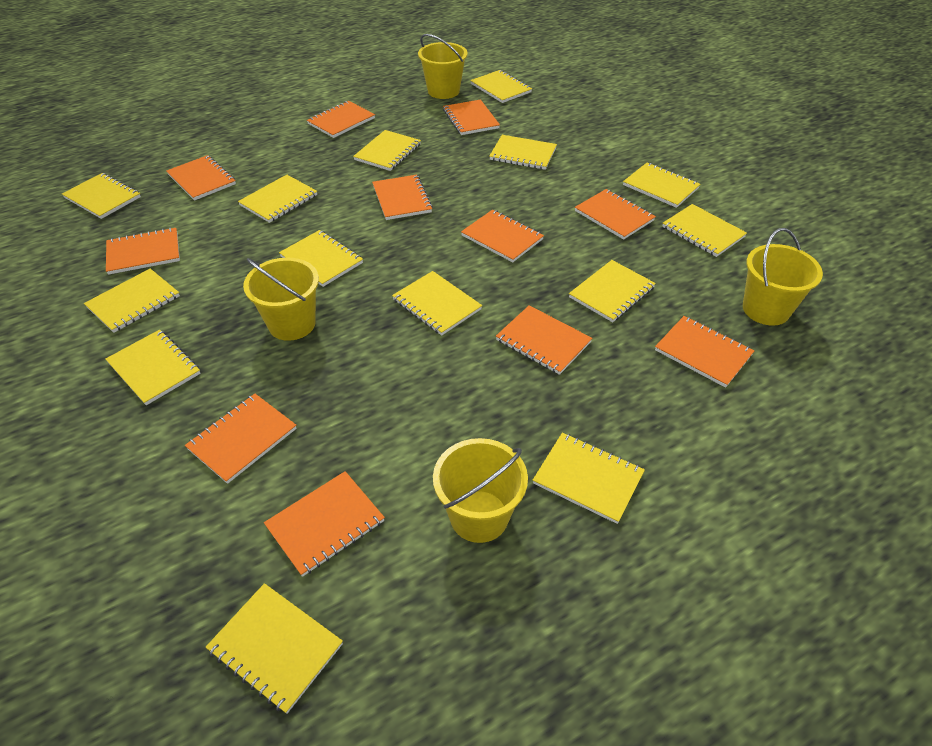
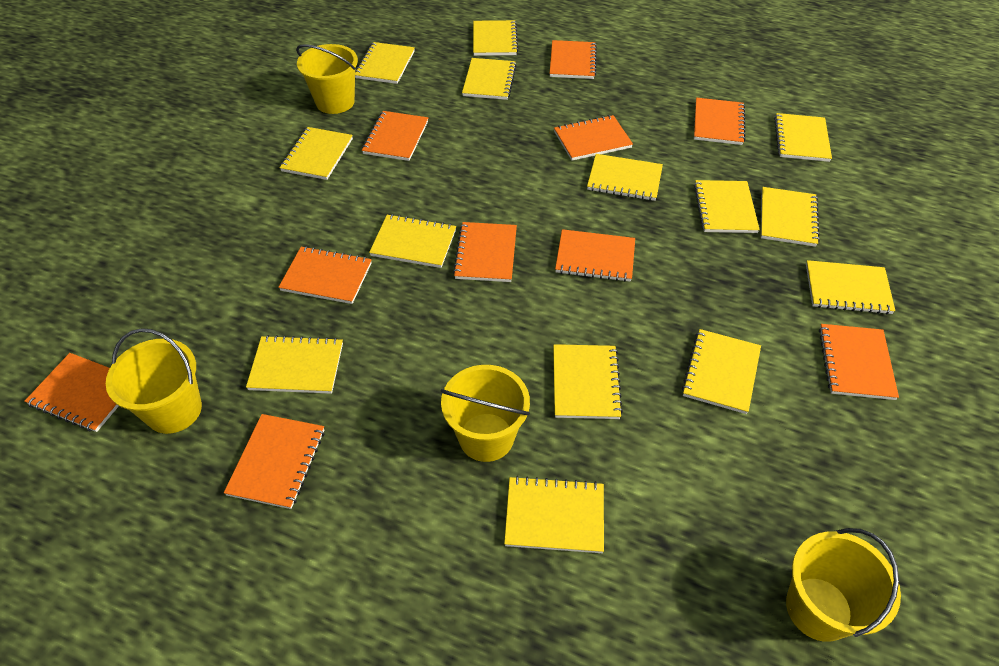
orange notebook: 11 -> 10

